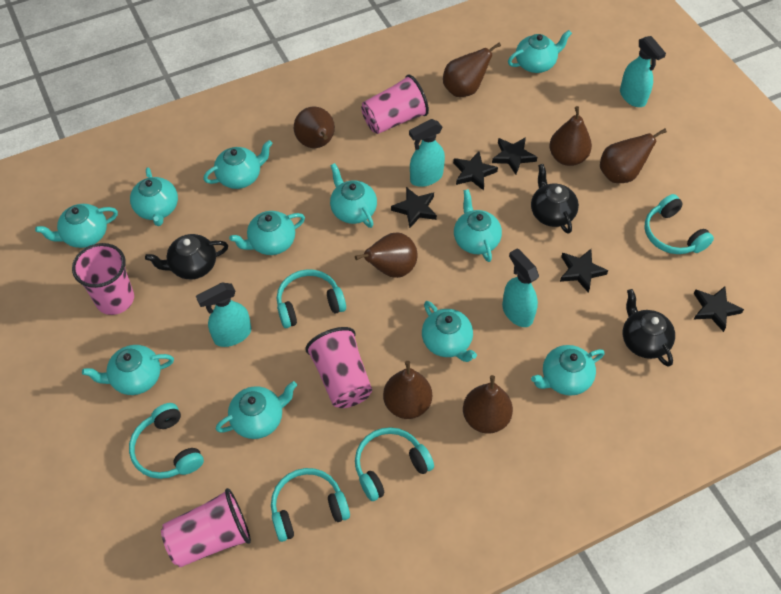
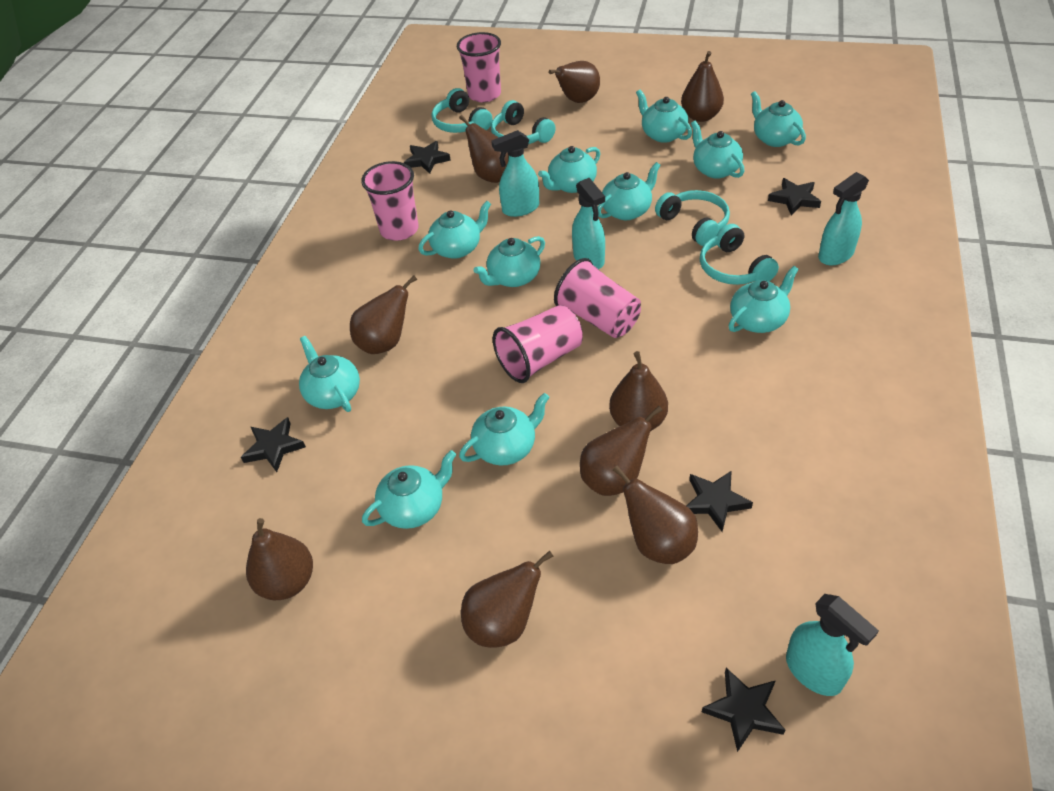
black teapot: 3 -> 0
brown pear: 7 -> 9
turquoise headphones: 5 -> 4

